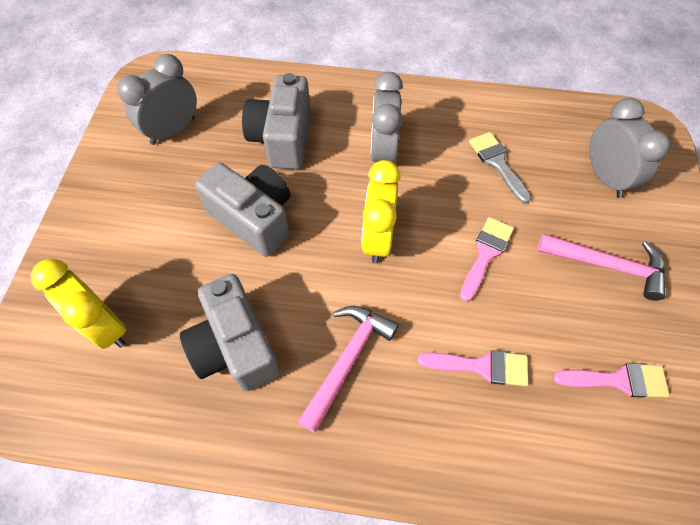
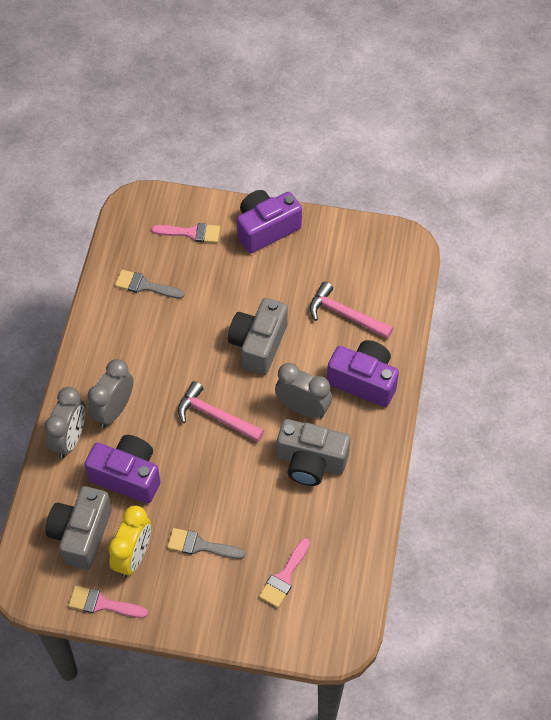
grey brush: 1 -> 2
purple camera: 0 -> 3
yellow clock: 2 -> 1

